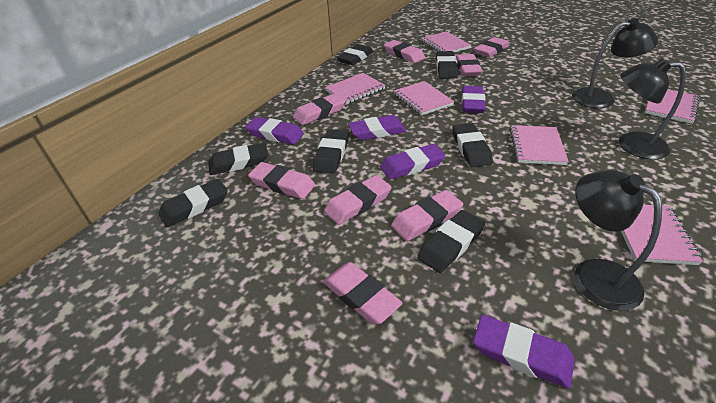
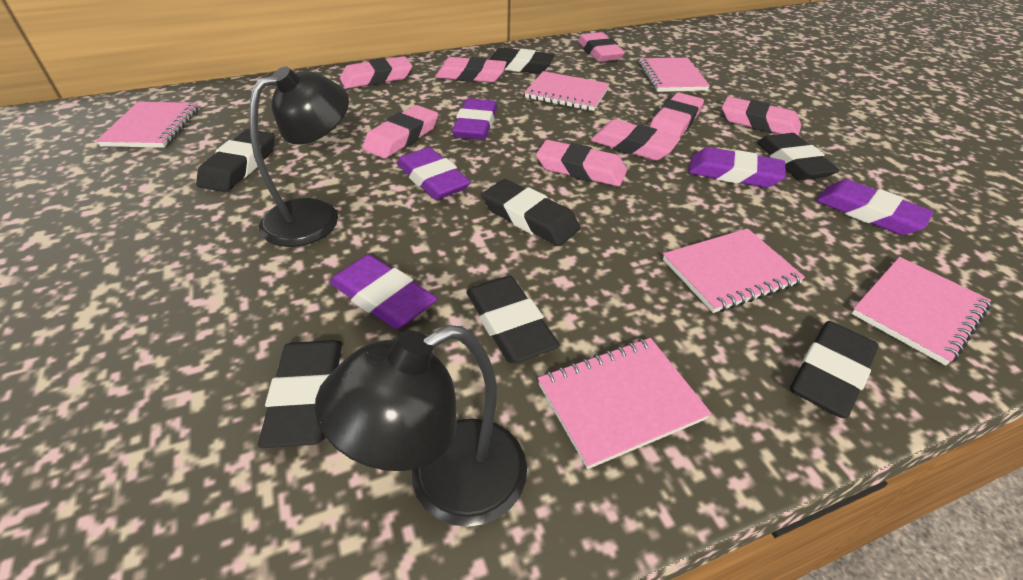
black lamp: 3 -> 2

